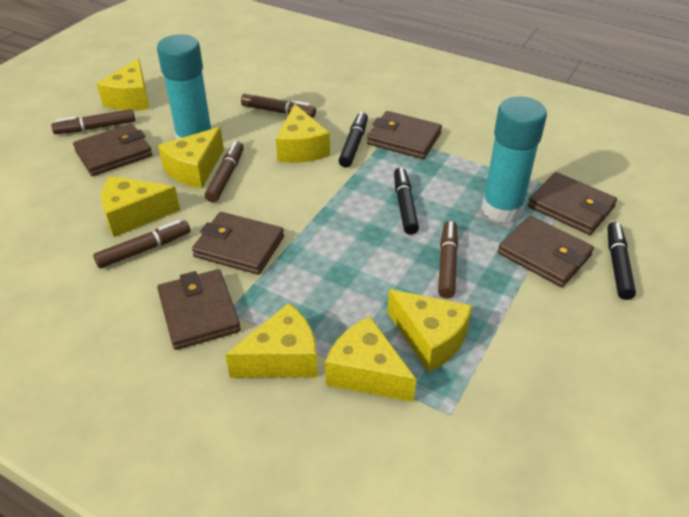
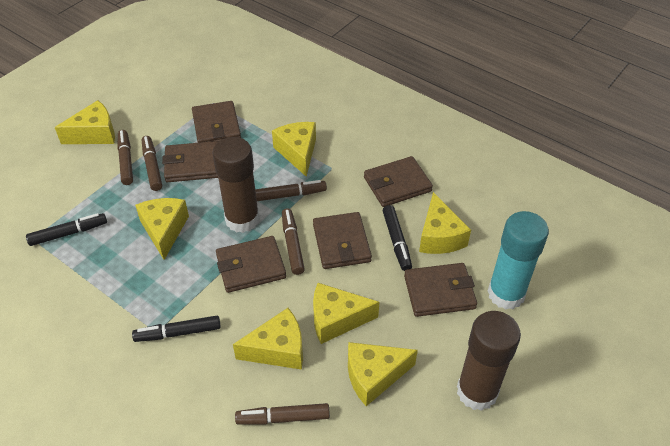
brown glue stick: 0 -> 2
turquoise glue stick: 2 -> 1

